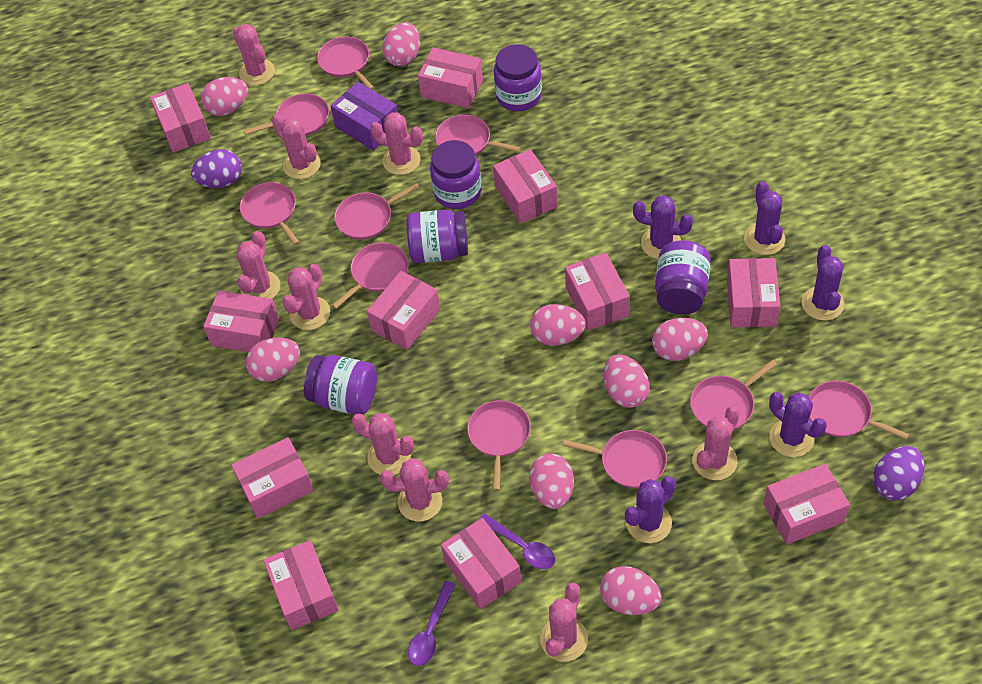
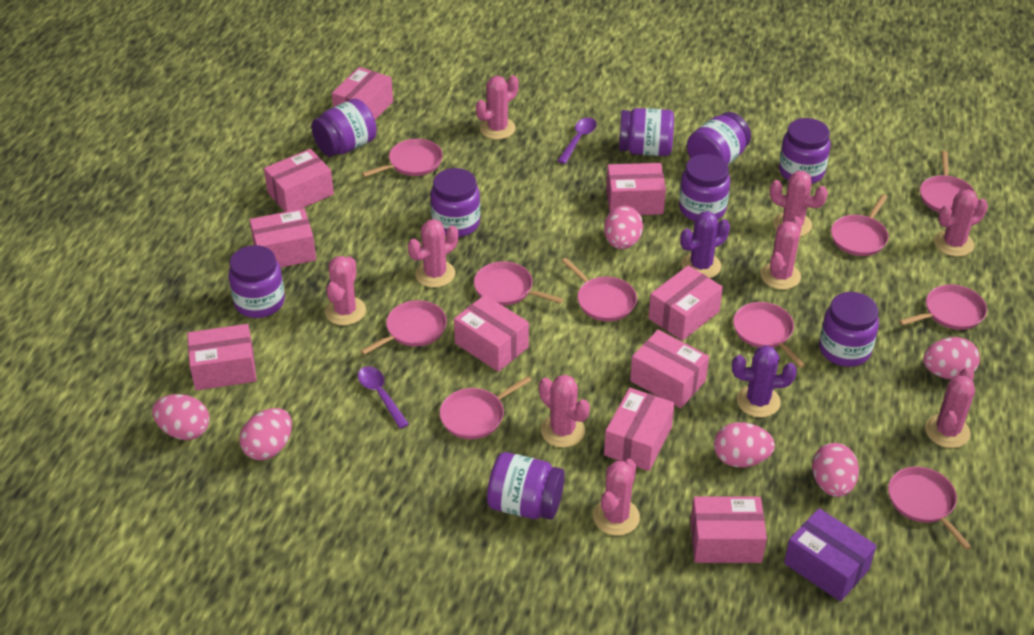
pink box: 11 -> 10
pink egg: 8 -> 6
purple cactus: 5 -> 2
purple egg: 2 -> 0
purple jar: 5 -> 9

